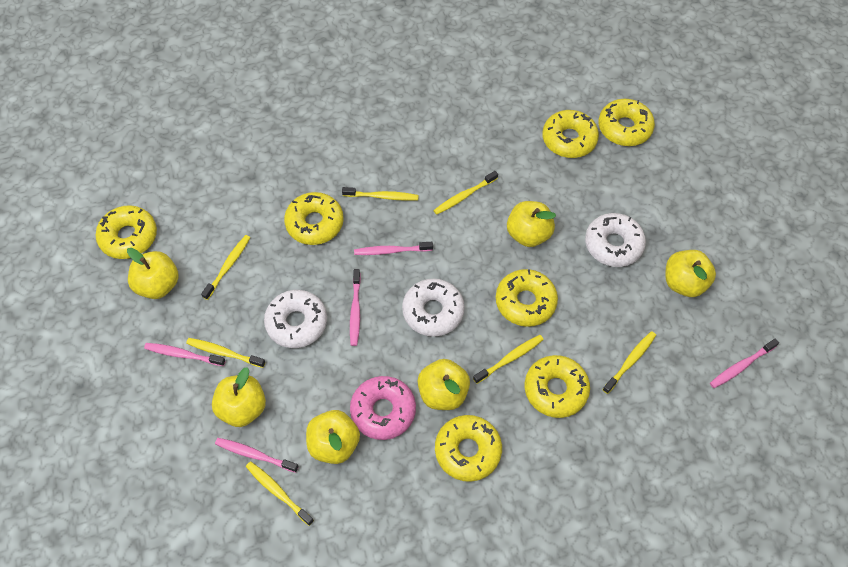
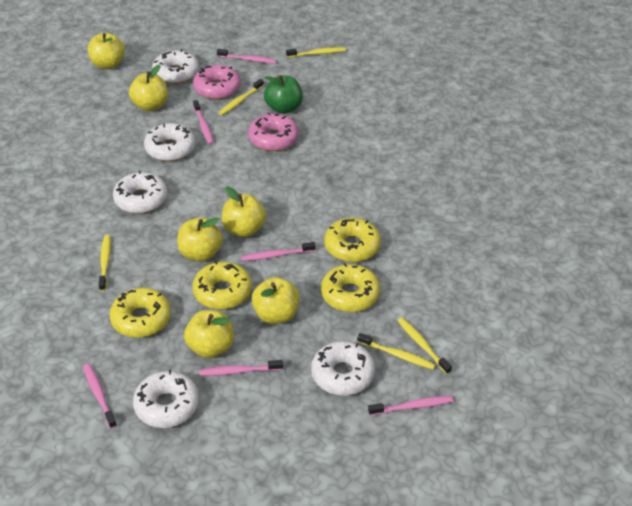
green apple: 0 -> 1
pink donut: 1 -> 2
pink toothbrush: 5 -> 6
white donut: 3 -> 5
yellow donut: 7 -> 4
yellow toothbrush: 7 -> 5

